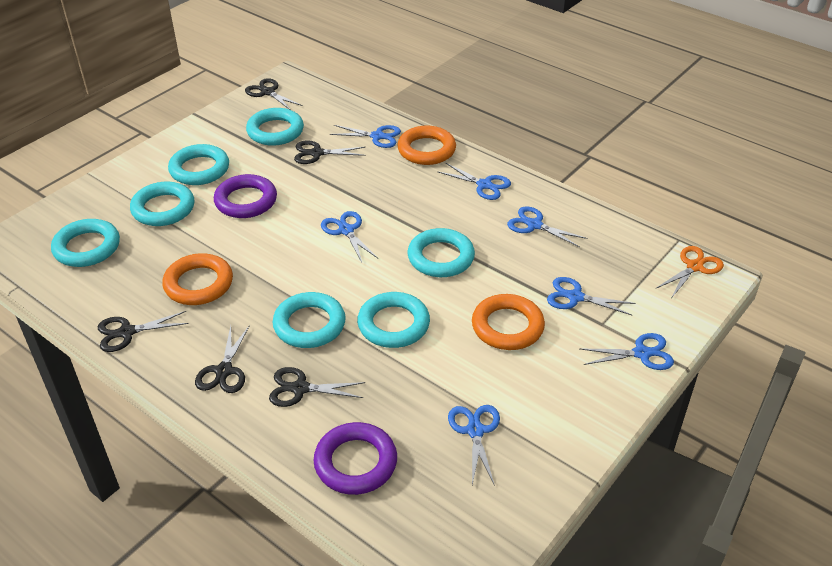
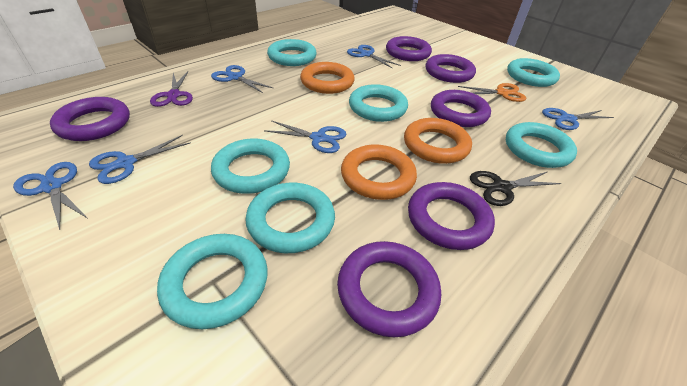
black scissors: 5 -> 1
blue scissors: 7 -> 6
purple ring: 2 -> 6
purple scissors: 0 -> 1

